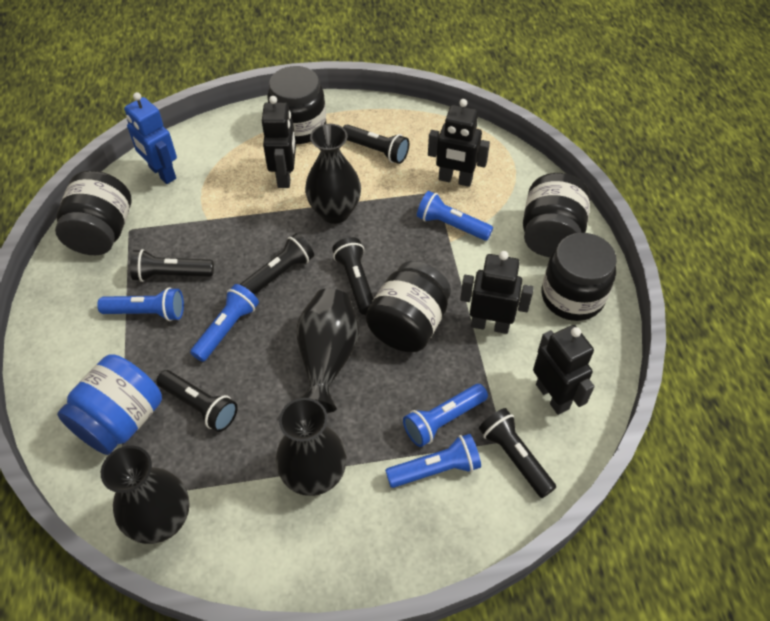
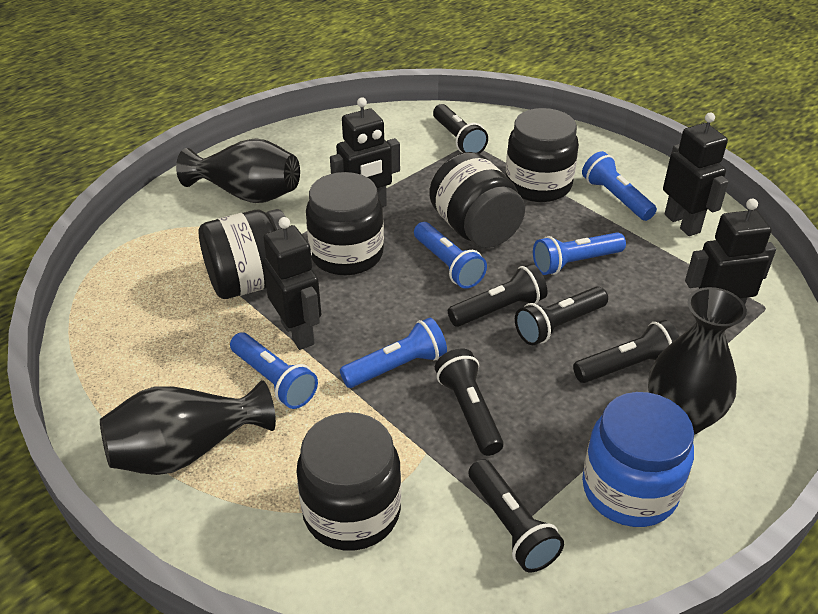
black vase: 4 -> 3
blue robot: 1 -> 0

